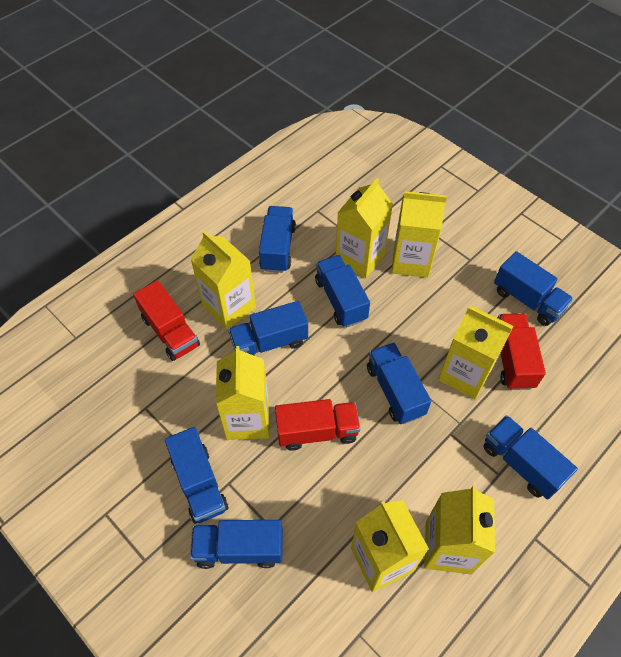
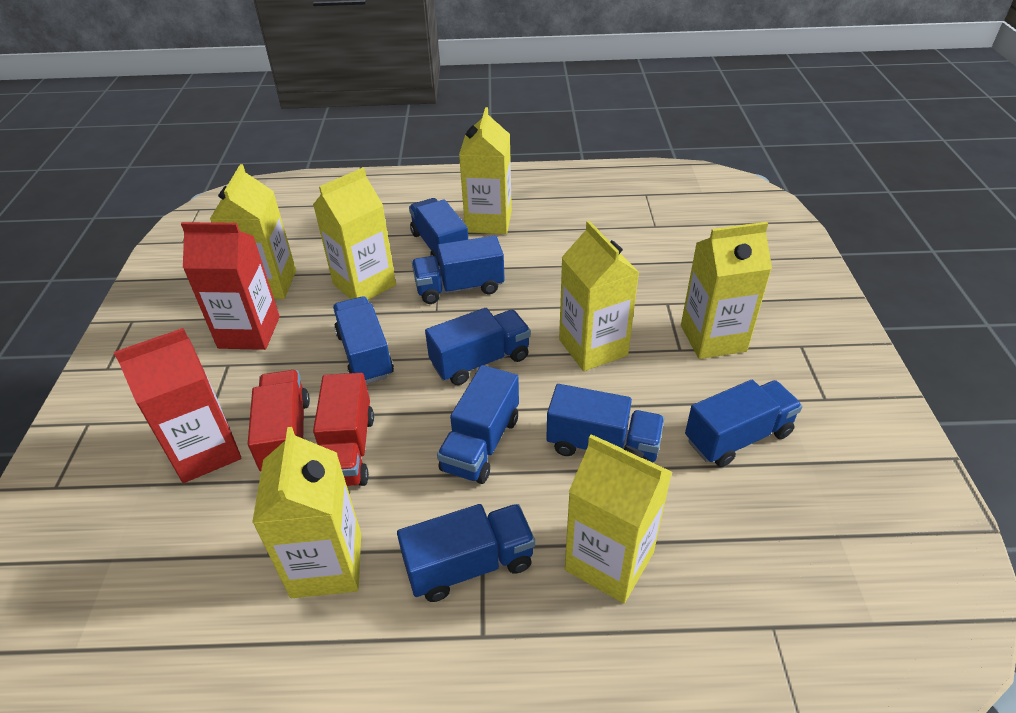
red carton: 0 -> 2
red truck: 3 -> 2

